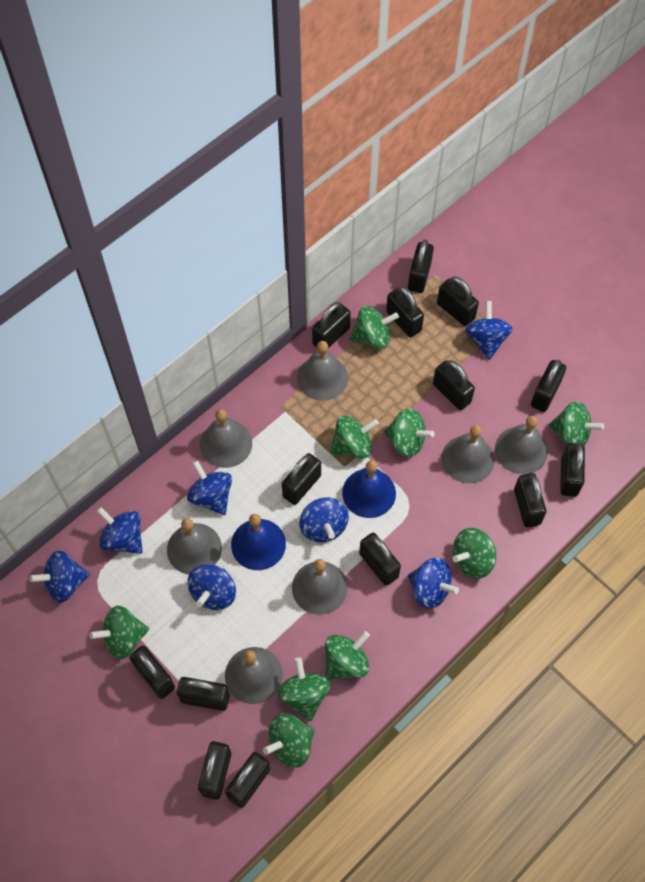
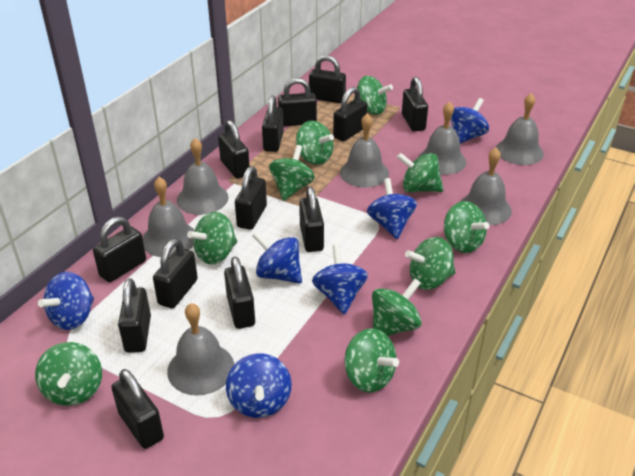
black padlock: 14 -> 13
blue bell: 2 -> 0
blue spinning top: 7 -> 6
green spinning top: 9 -> 10

